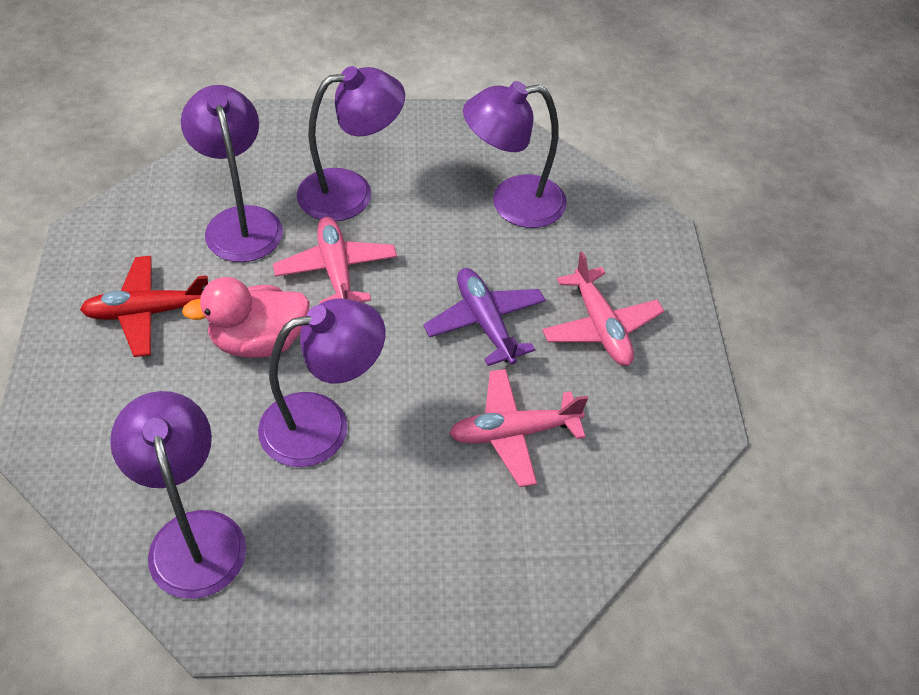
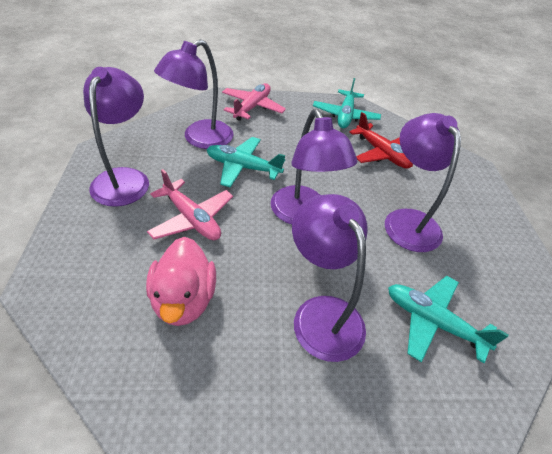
pink plane: 3 -> 2
purple plane: 1 -> 0
turquoise plane: 0 -> 3

